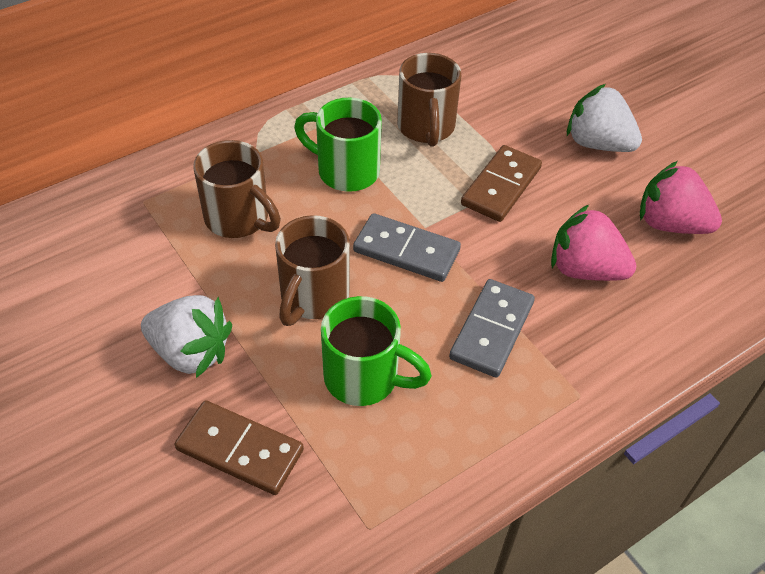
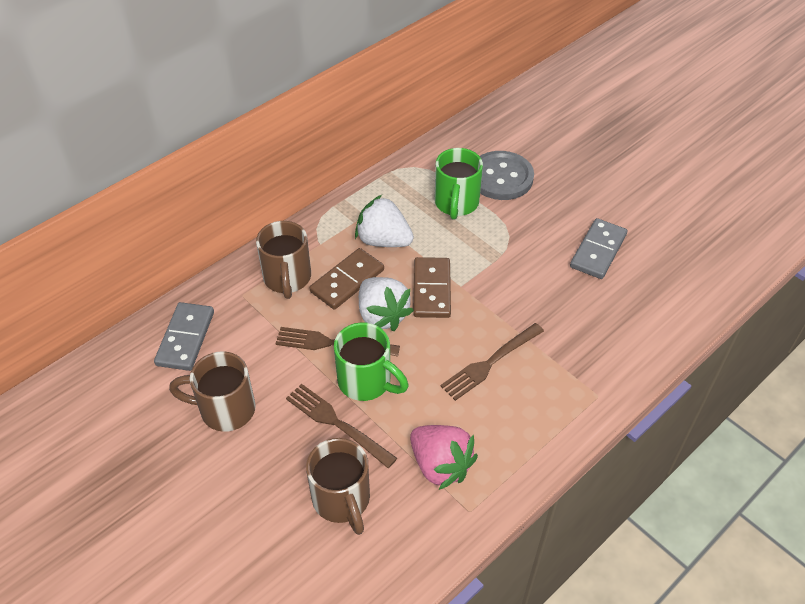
brown fork: 0 -> 3
grey button: 0 -> 1
pink strawberry: 2 -> 1

